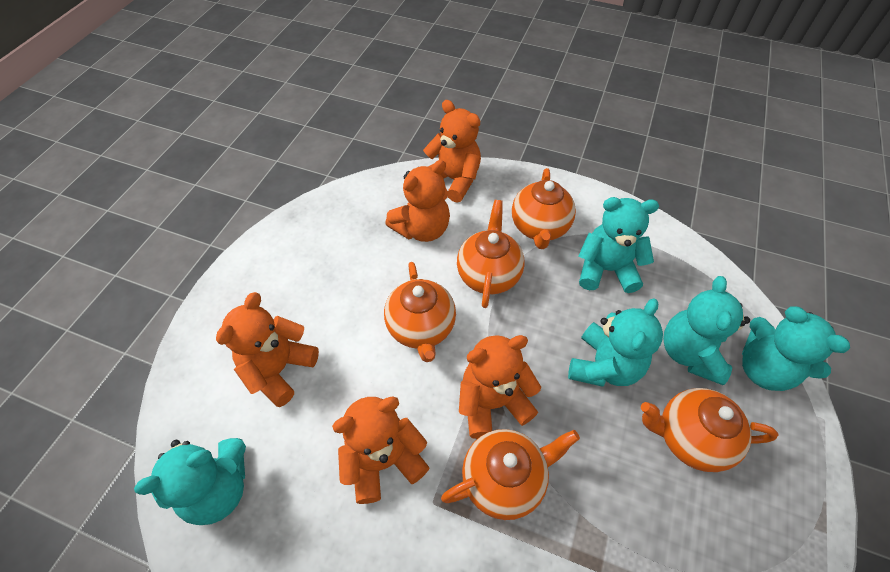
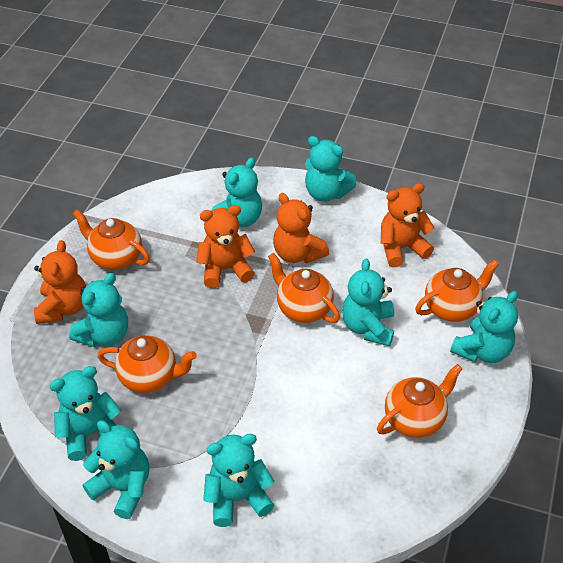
orange teddy bear: 5 -> 4
turquoise teddy bear: 5 -> 8

